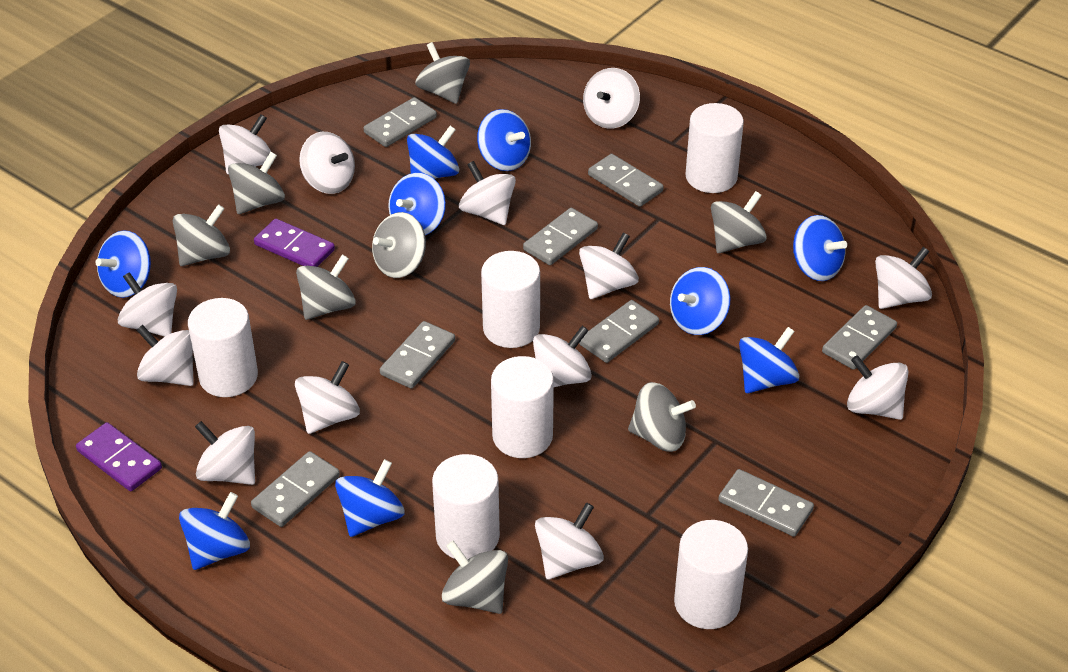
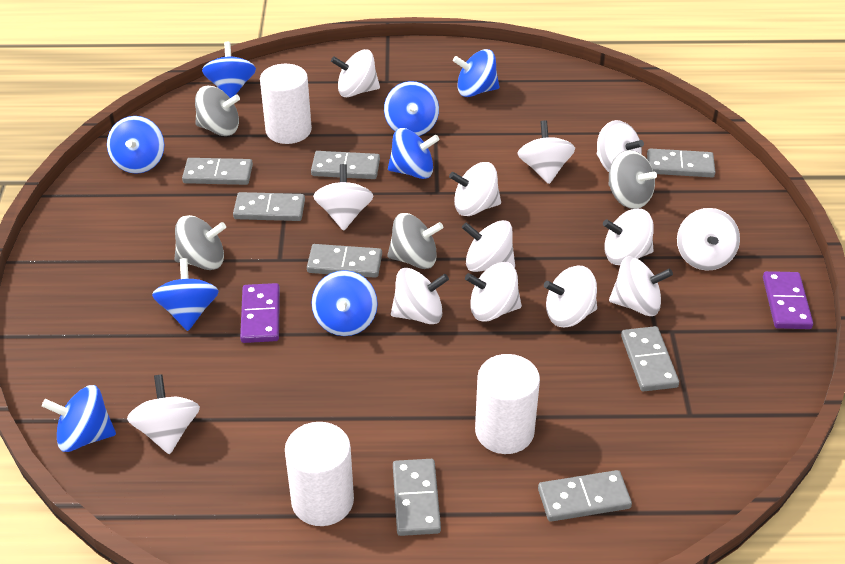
blue spinning top: 9 -> 8
grey spinning top: 8 -> 4
white cylinder: 6 -> 3

